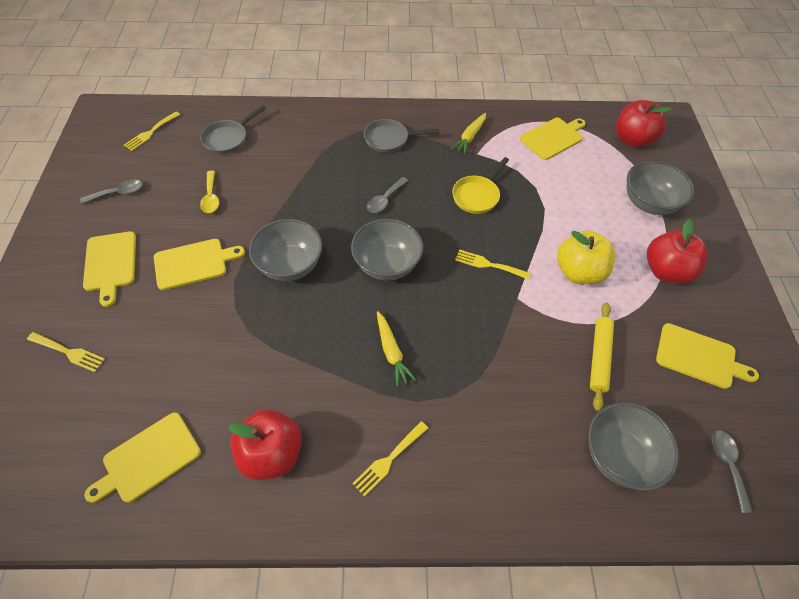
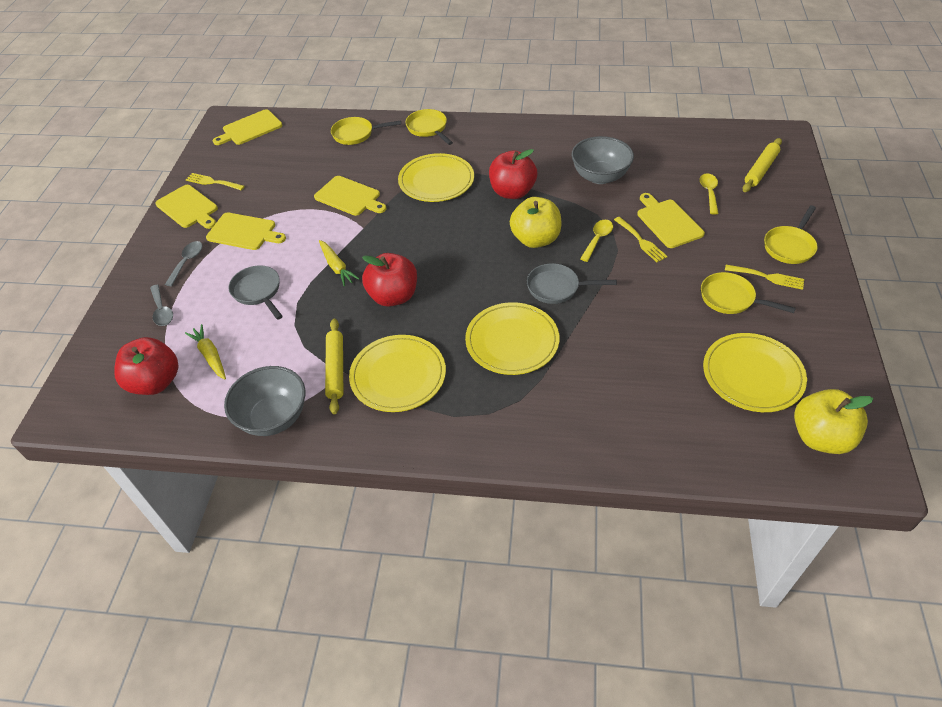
grey bowl: 4 -> 2
grey spoon: 3 -> 2
yellow apple: 1 -> 2
yellow fork: 4 -> 3
yellow pan: 1 -> 4
yellow plate: 0 -> 4
yellow rolling pin: 1 -> 2
yellow spoon: 1 -> 2

